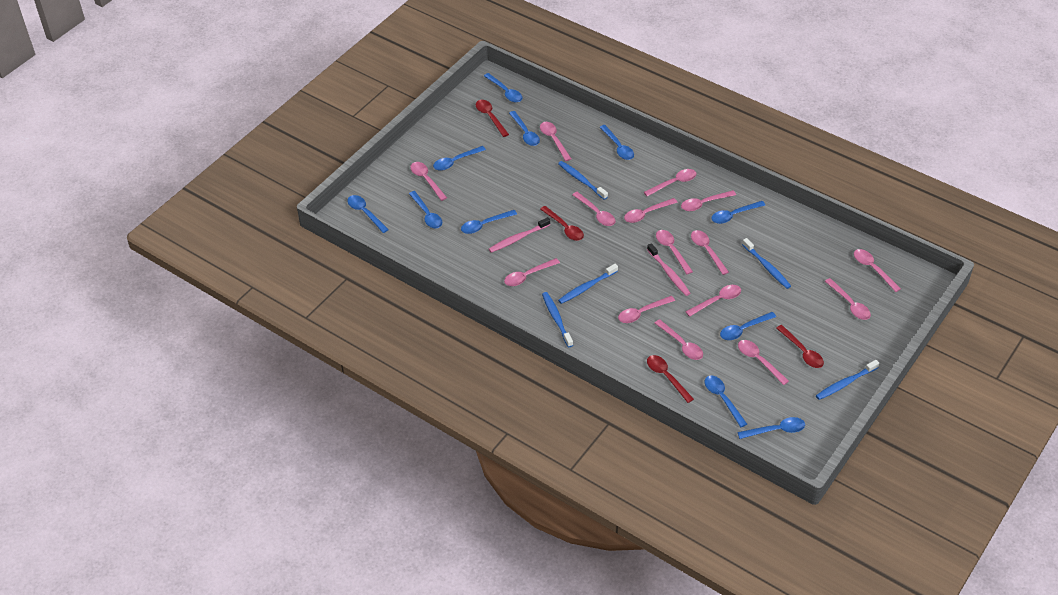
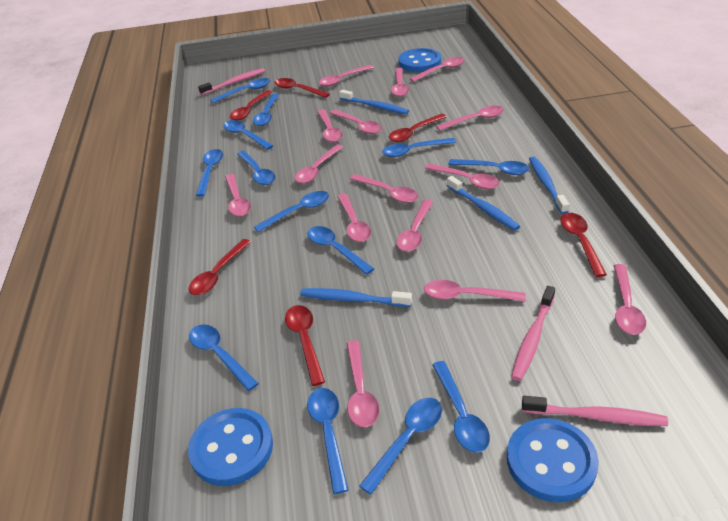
blue button: 0 -> 3
blue spoon: 11 -> 13
blue toothbrush: 5 -> 4
pink toothbrush: 2 -> 3
red spoon: 4 -> 6

